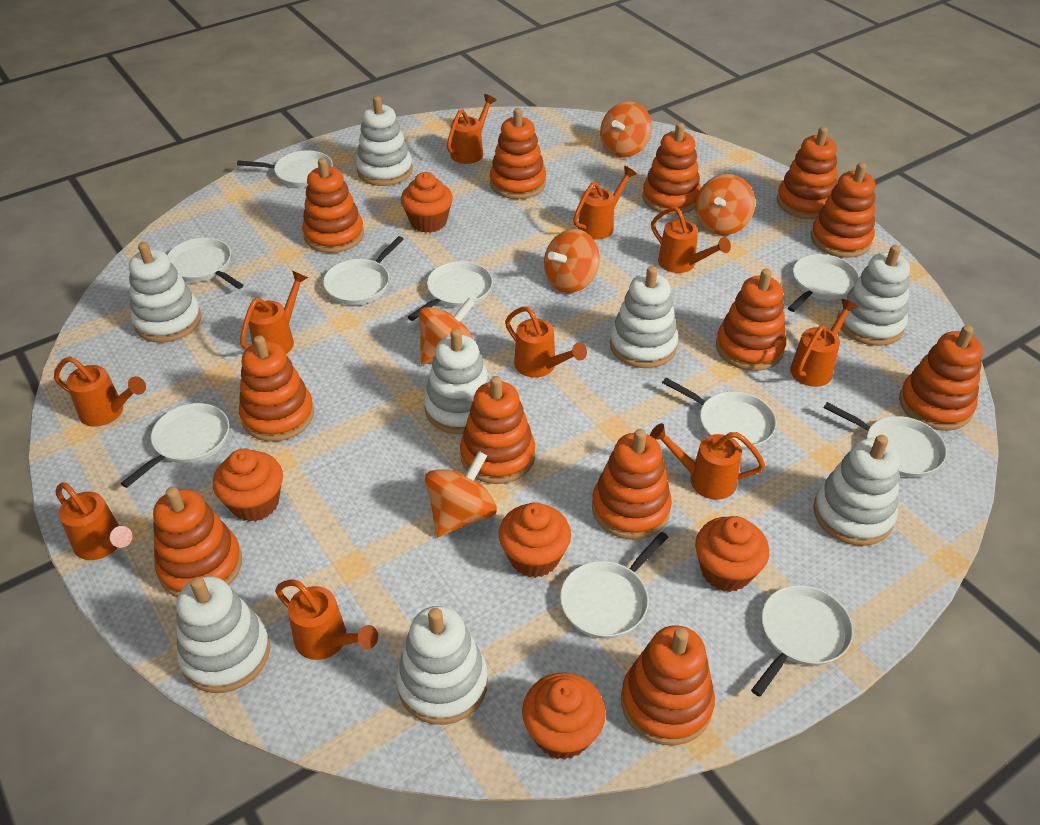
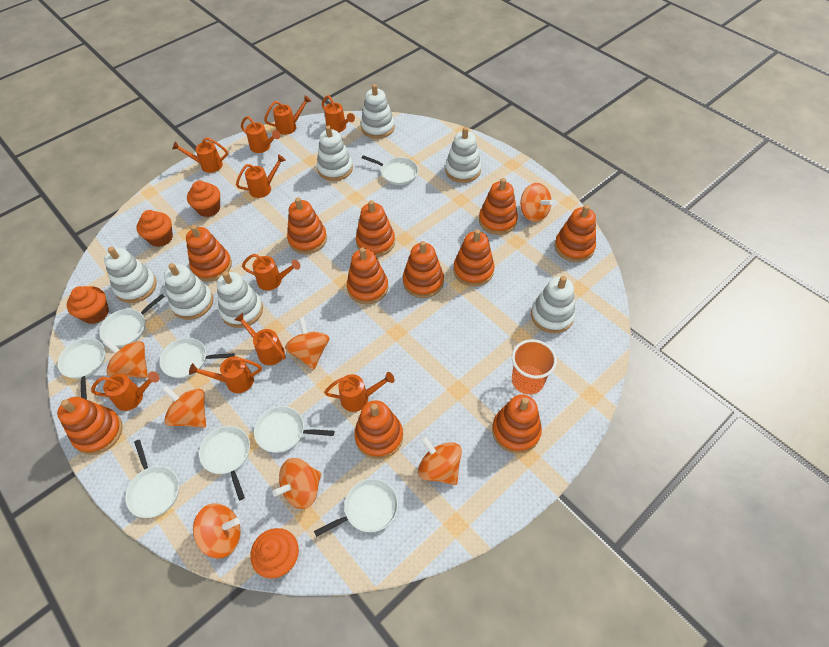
orange cup: 0 -> 1
orange cupcake: 5 -> 4
orange spinning top: 5 -> 7
orange stacking toy: 12 -> 11
white pan: 10 -> 8
white stacking toy: 8 -> 7

